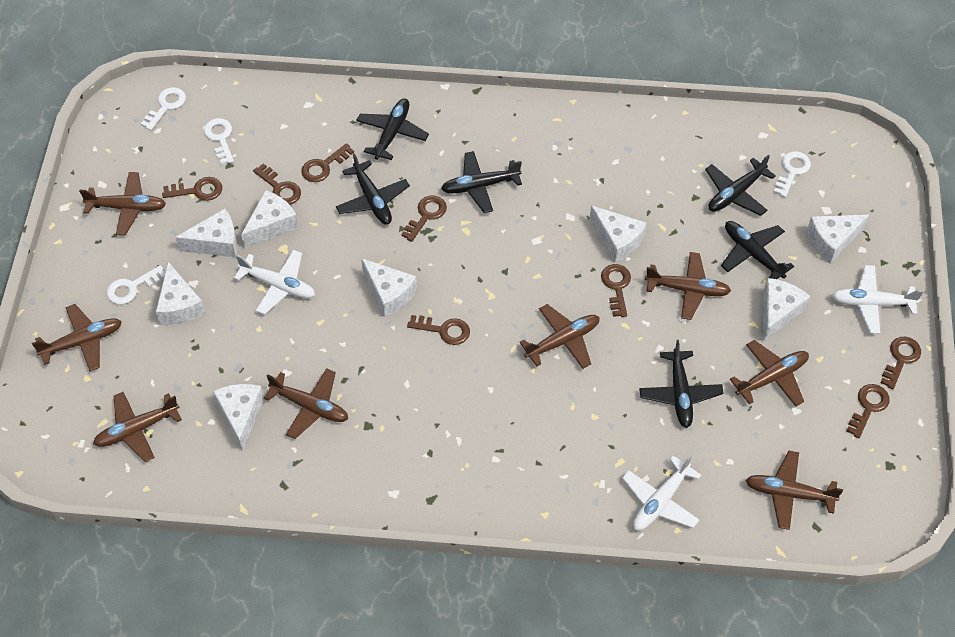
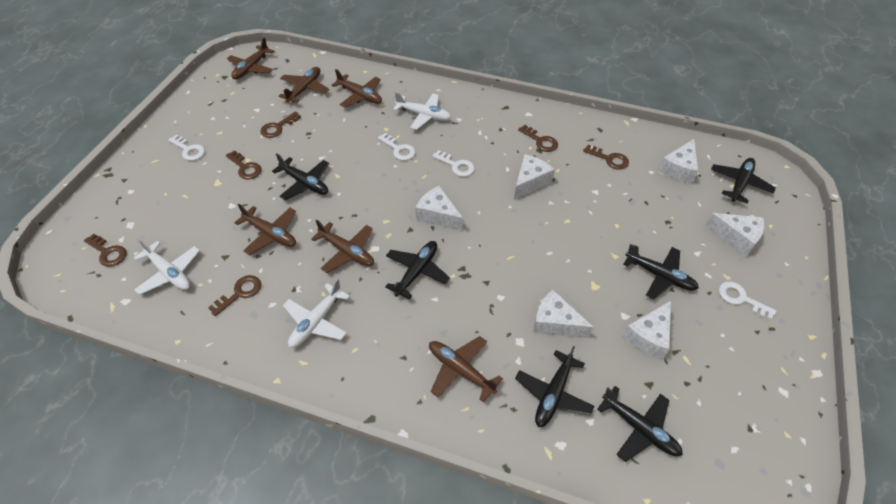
brown key: 8 -> 6
brown plane: 8 -> 6
white cheese: 8 -> 6

